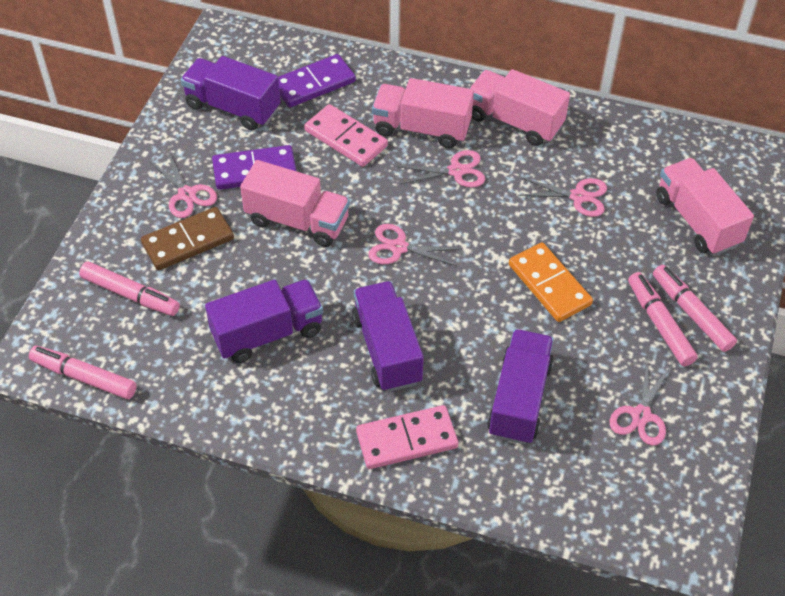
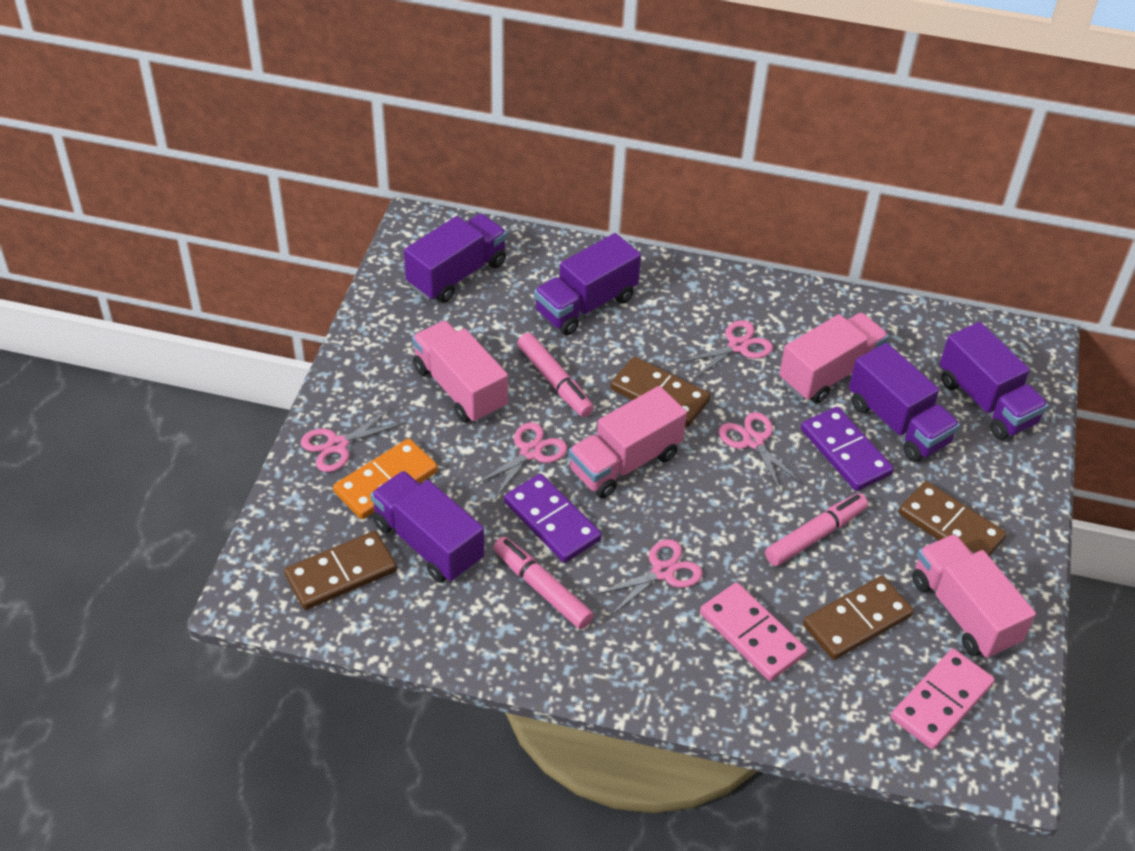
brown domino: 1 -> 4
pink marker: 4 -> 3
purple truck: 4 -> 5

